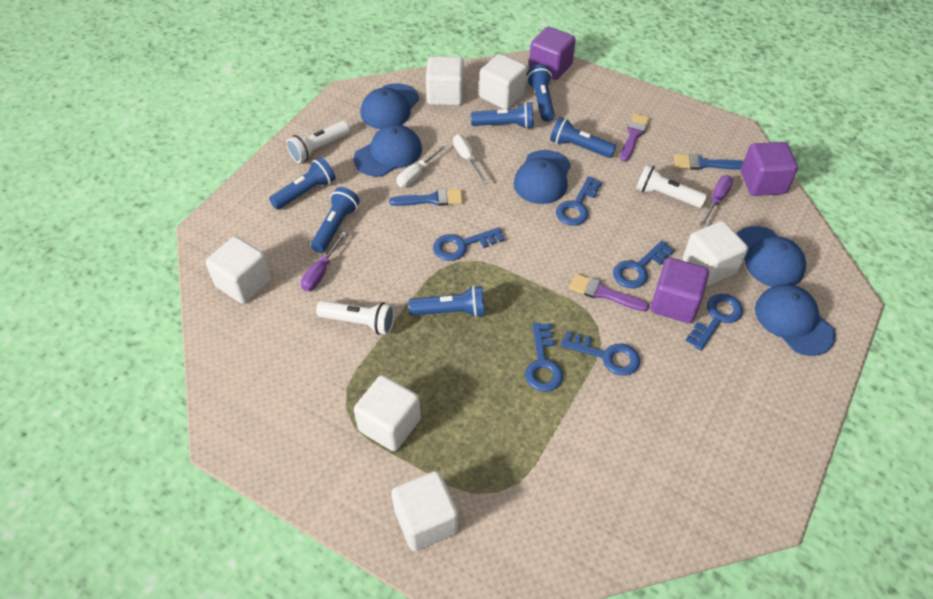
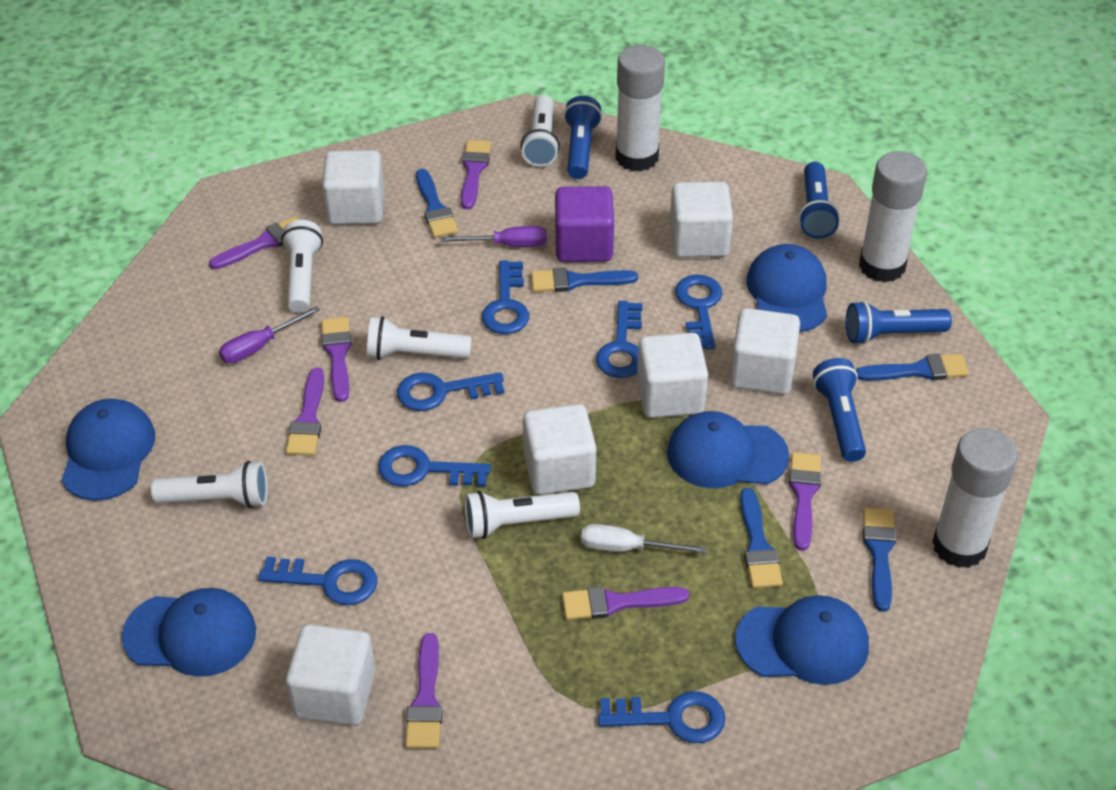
blue brush: 2 -> 5
blue flashlight: 6 -> 4
blue key: 6 -> 7
purple brush: 2 -> 7
purple cube: 3 -> 1
white flashlight: 3 -> 5
white glue stick: 0 -> 3
white screwdriver: 2 -> 1

